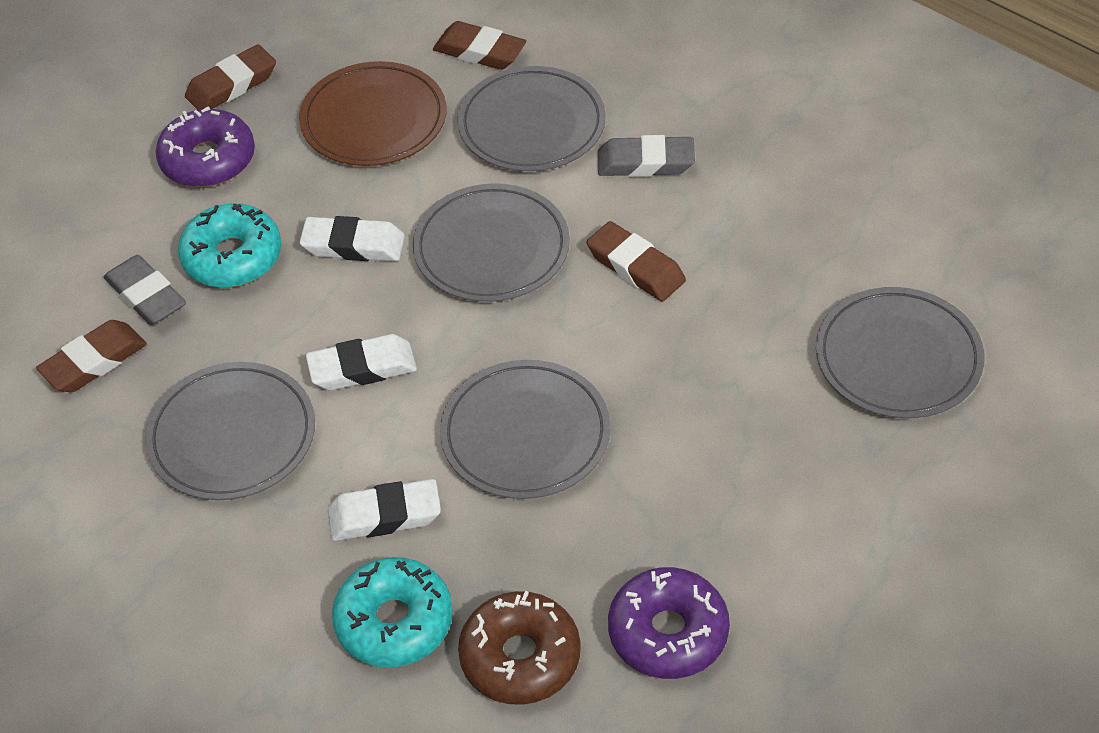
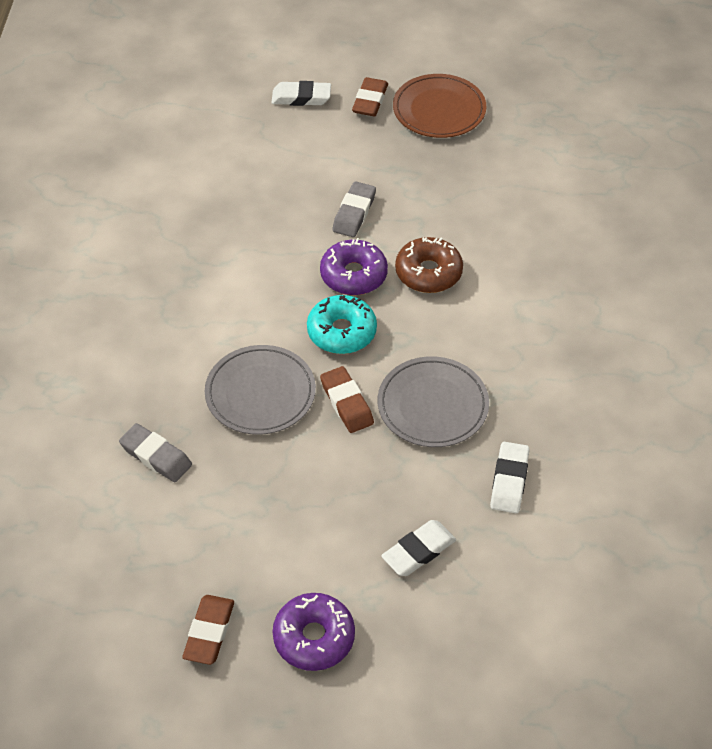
brown eraser: 4 -> 3
grey plate: 5 -> 2
turquoise donut: 2 -> 1

